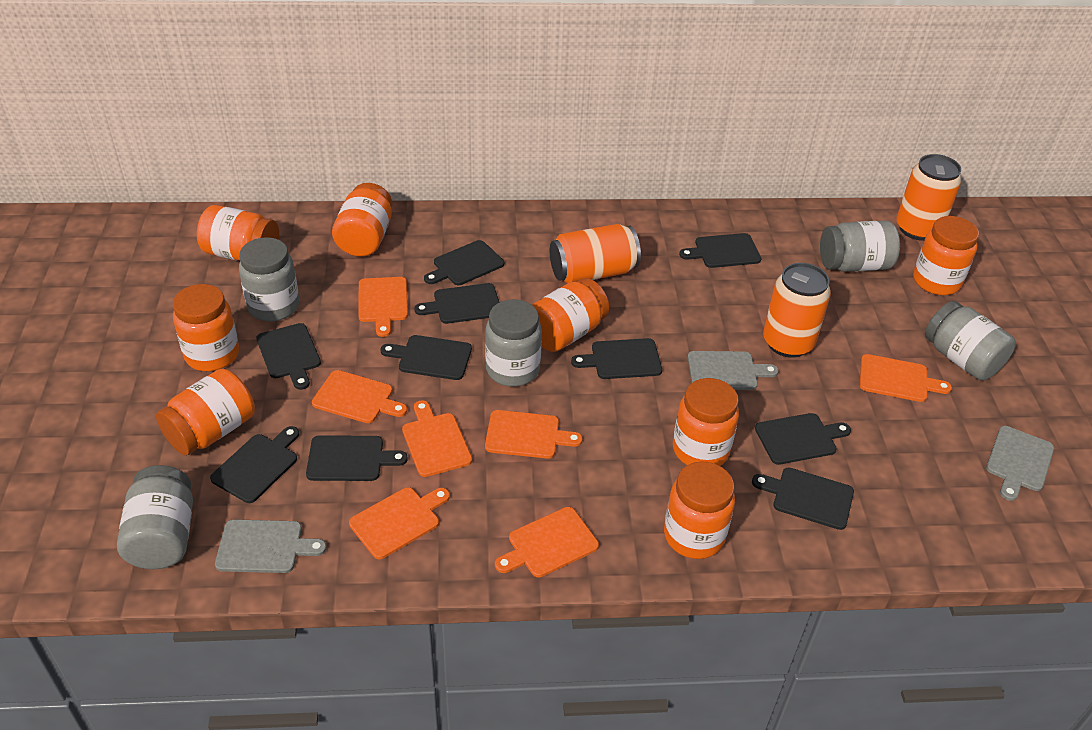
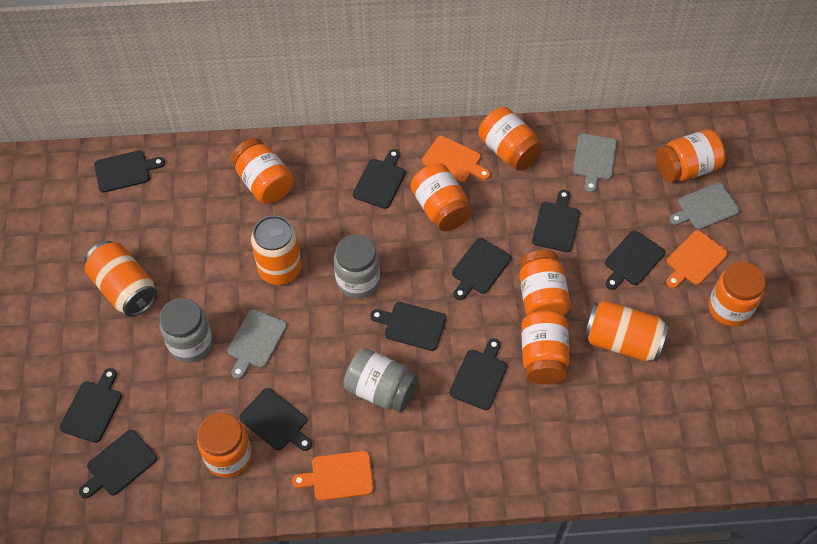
grey jar: 5 -> 3
orange cutting board: 7 -> 3

